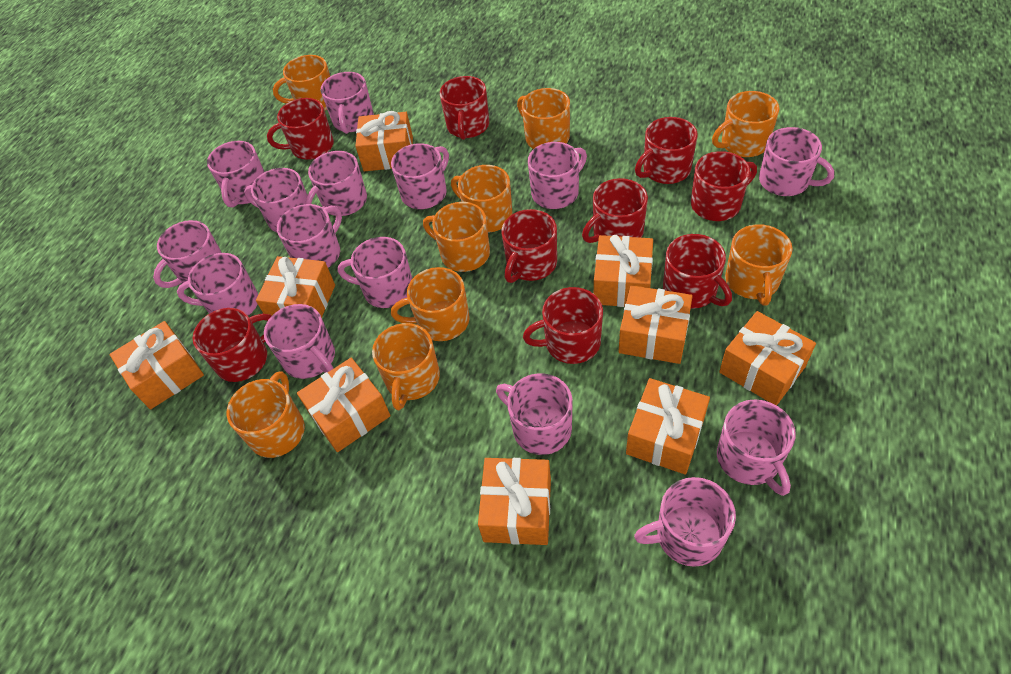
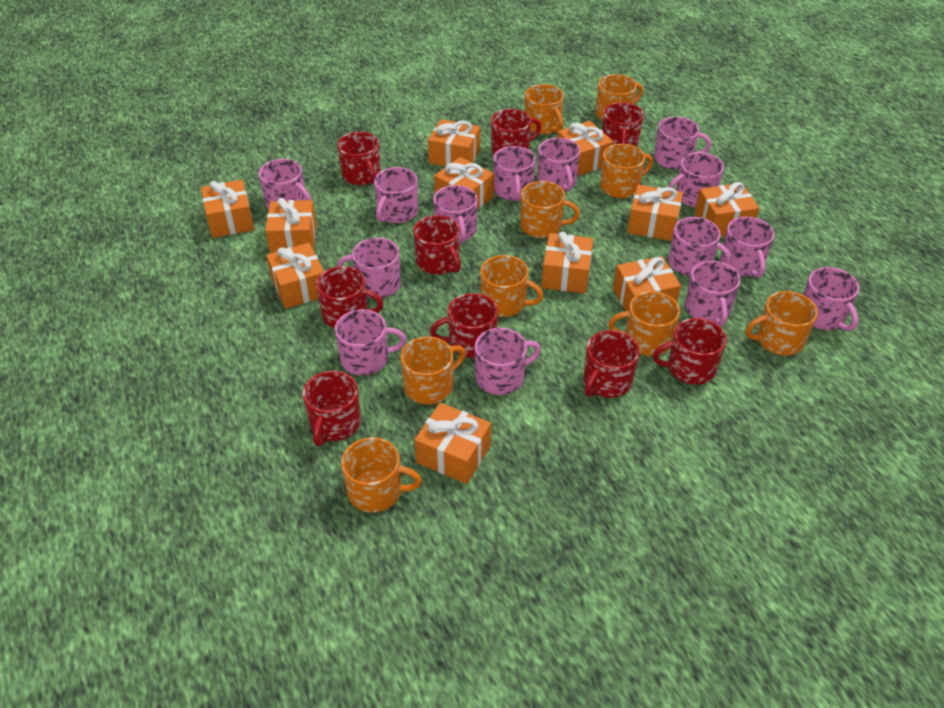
orange gift: 9 -> 11
pink mug: 15 -> 14

